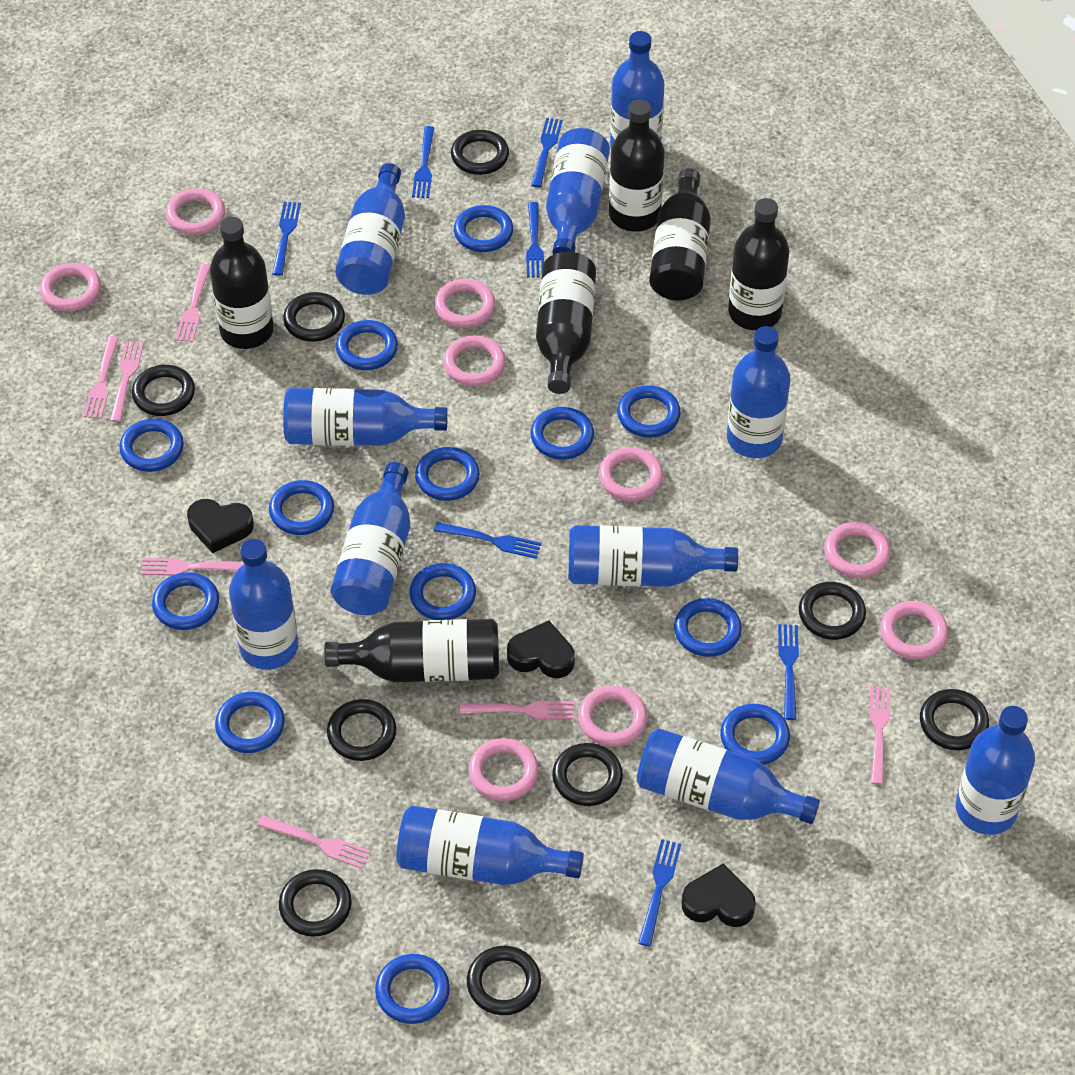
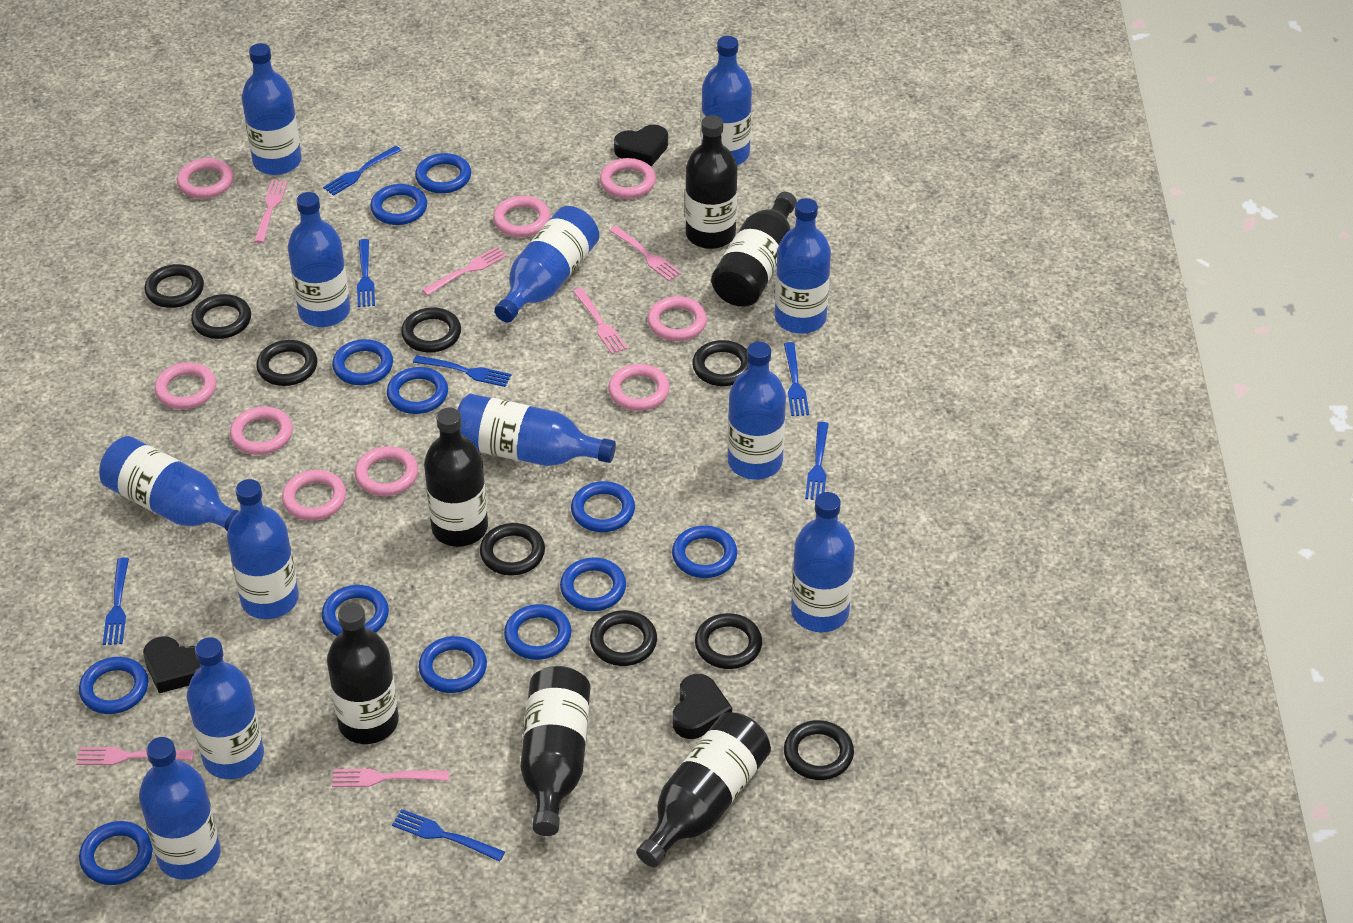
blue bottle: 11 -> 12
blue ring: 13 -> 12
pink fork: 7 -> 6

